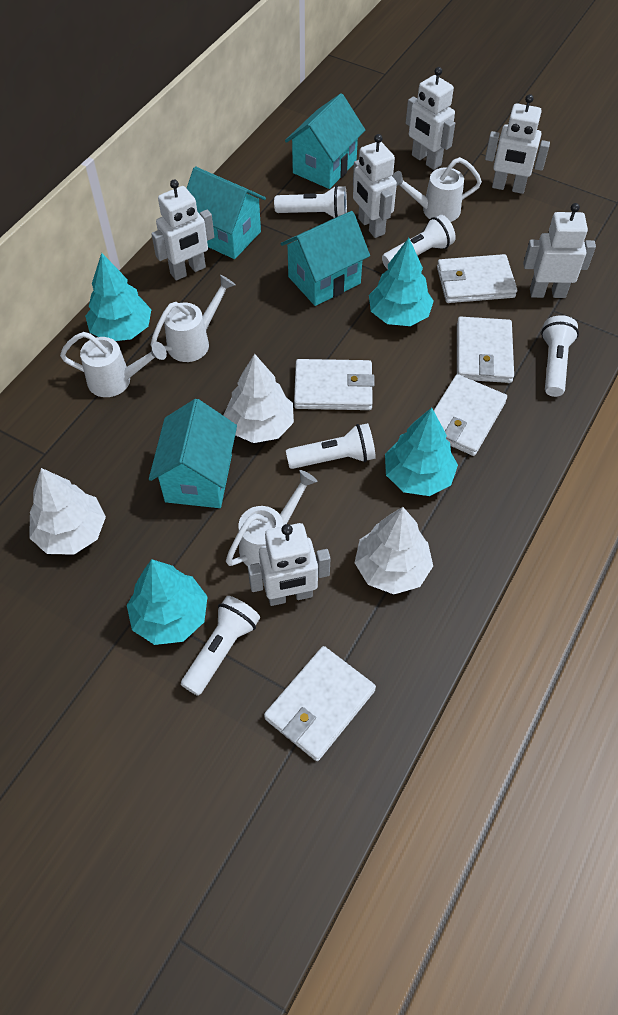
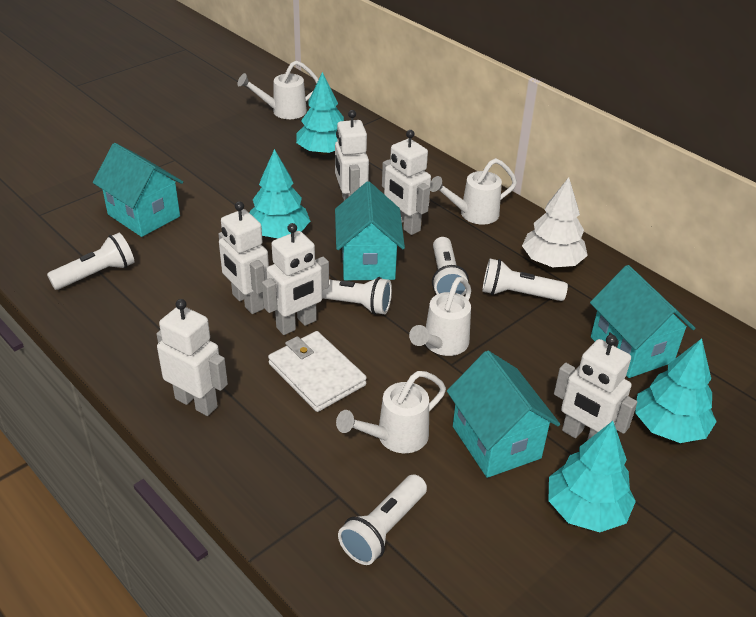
white tree: 3 -> 1
white wallet: 5 -> 1

